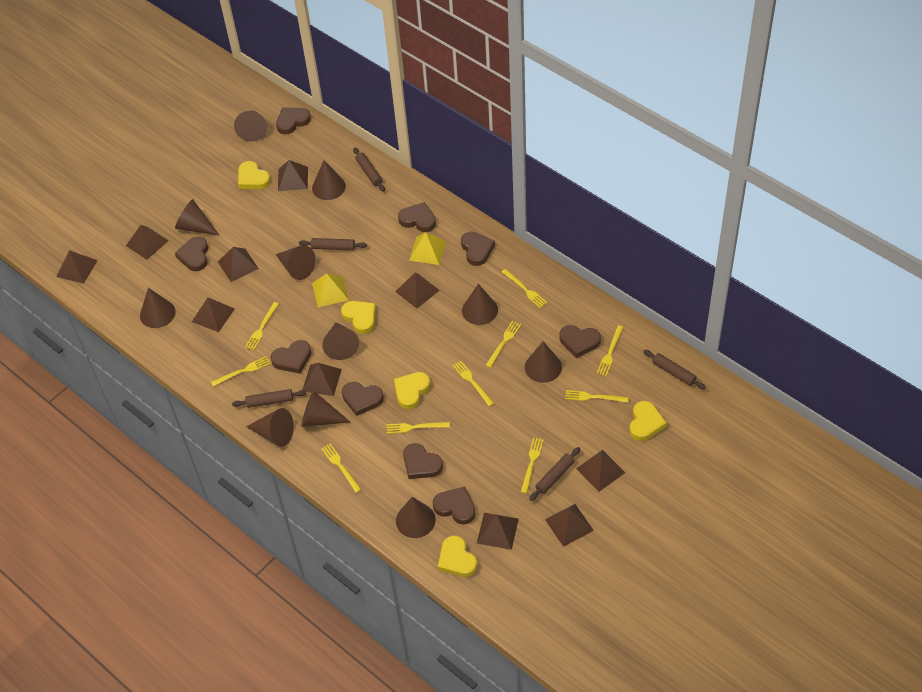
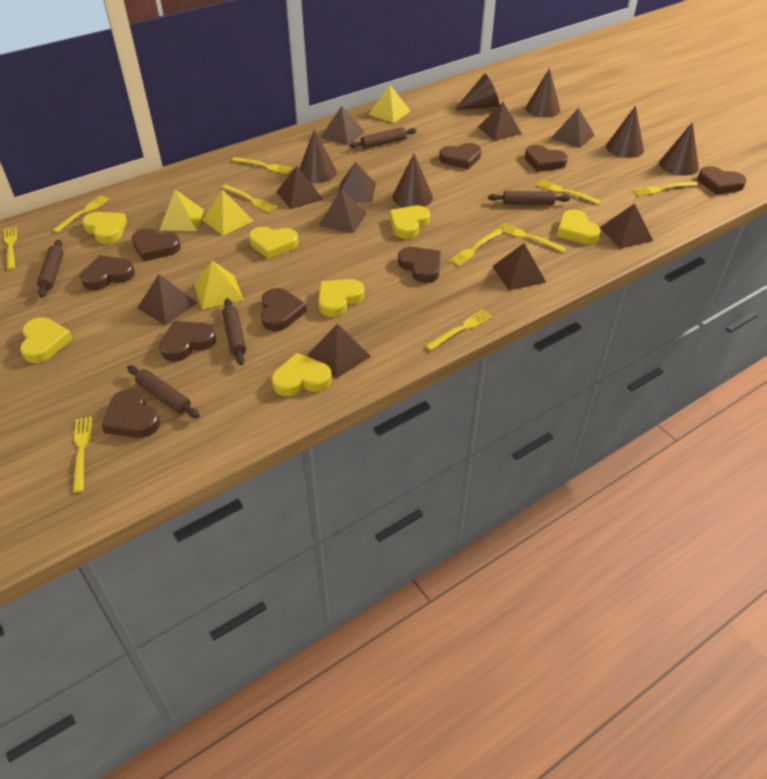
brown cone: 11 -> 6
yellow heart: 5 -> 7
yellow pyramid: 2 -> 4

